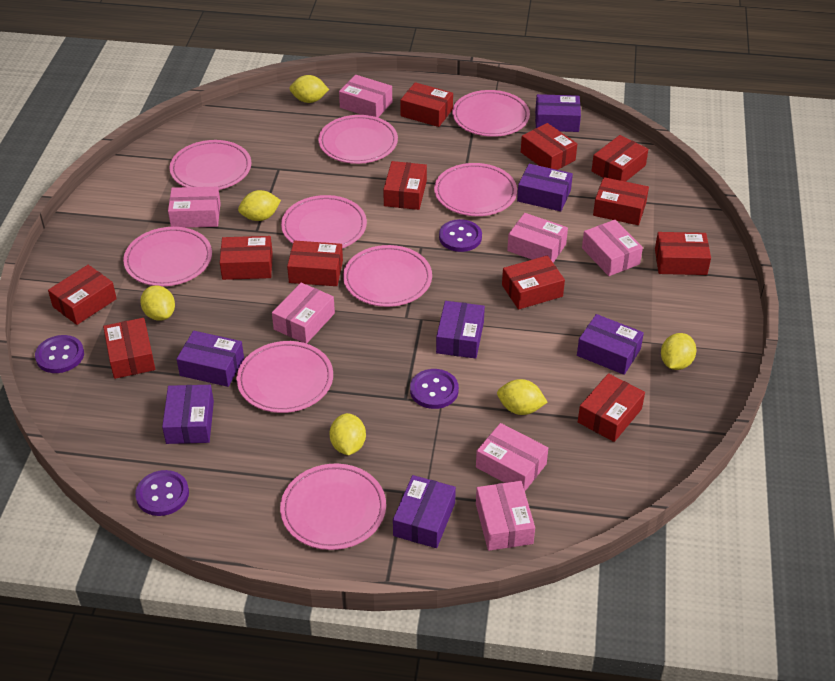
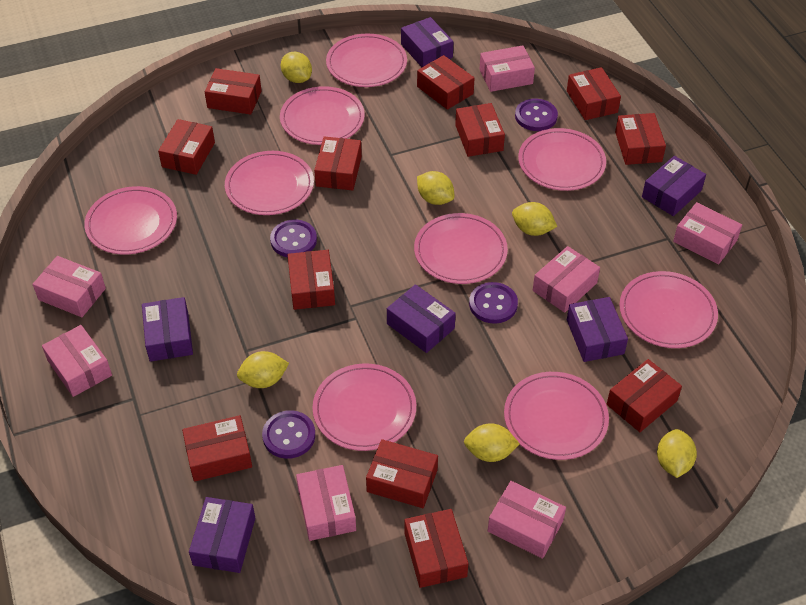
purple box: 7 -> 6

